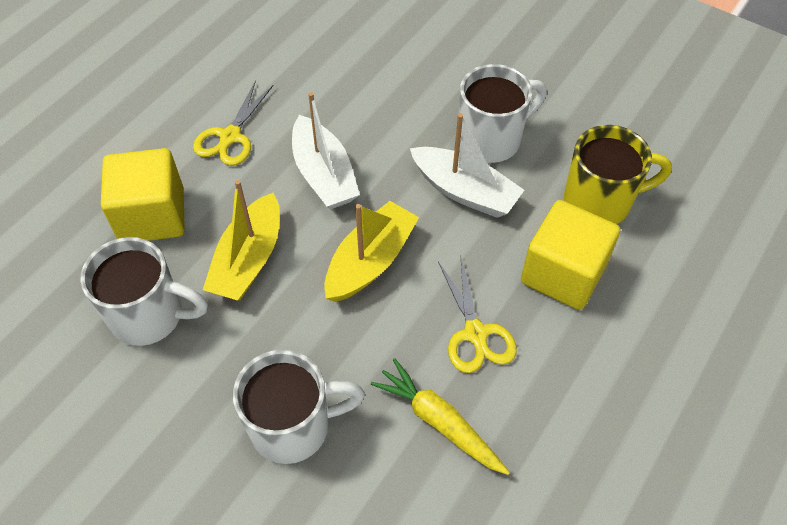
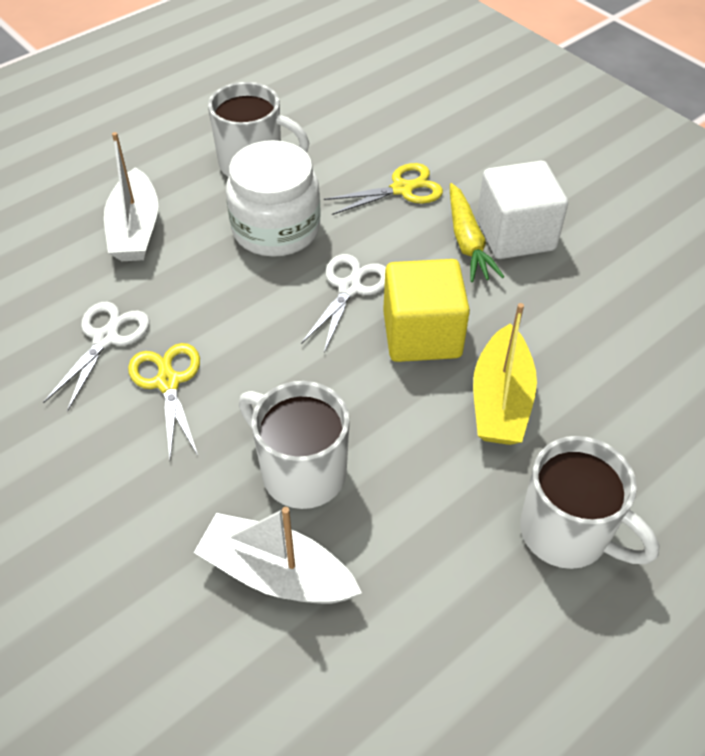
white cube: 0 -> 1
white jar: 0 -> 1
white scissors: 0 -> 2
yellow boat: 2 -> 1
yellow cube: 2 -> 1
yellow mug: 1 -> 0

